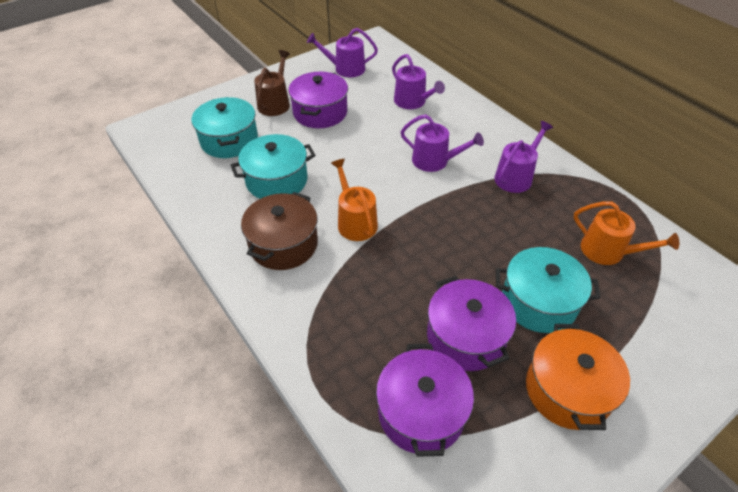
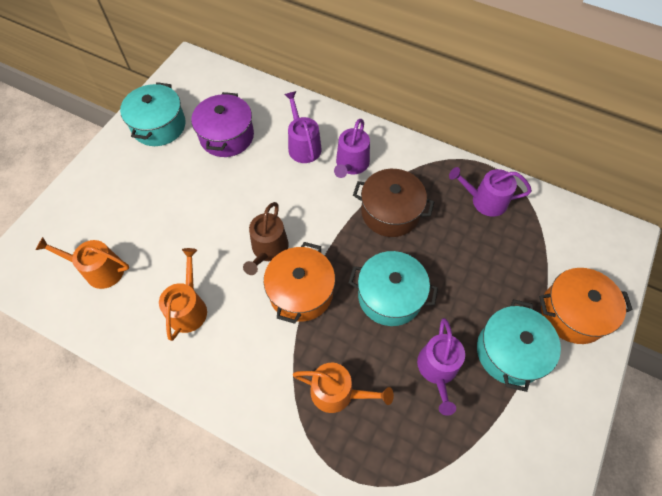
orange pot: 1 -> 2
orange watering can: 2 -> 3
purple pot: 3 -> 1

